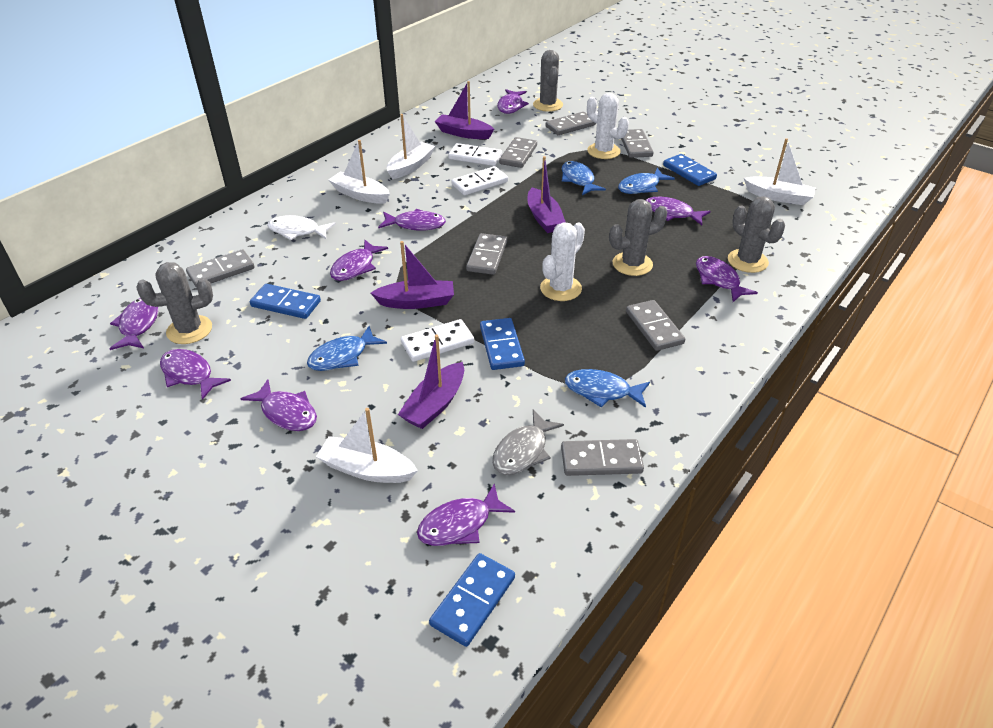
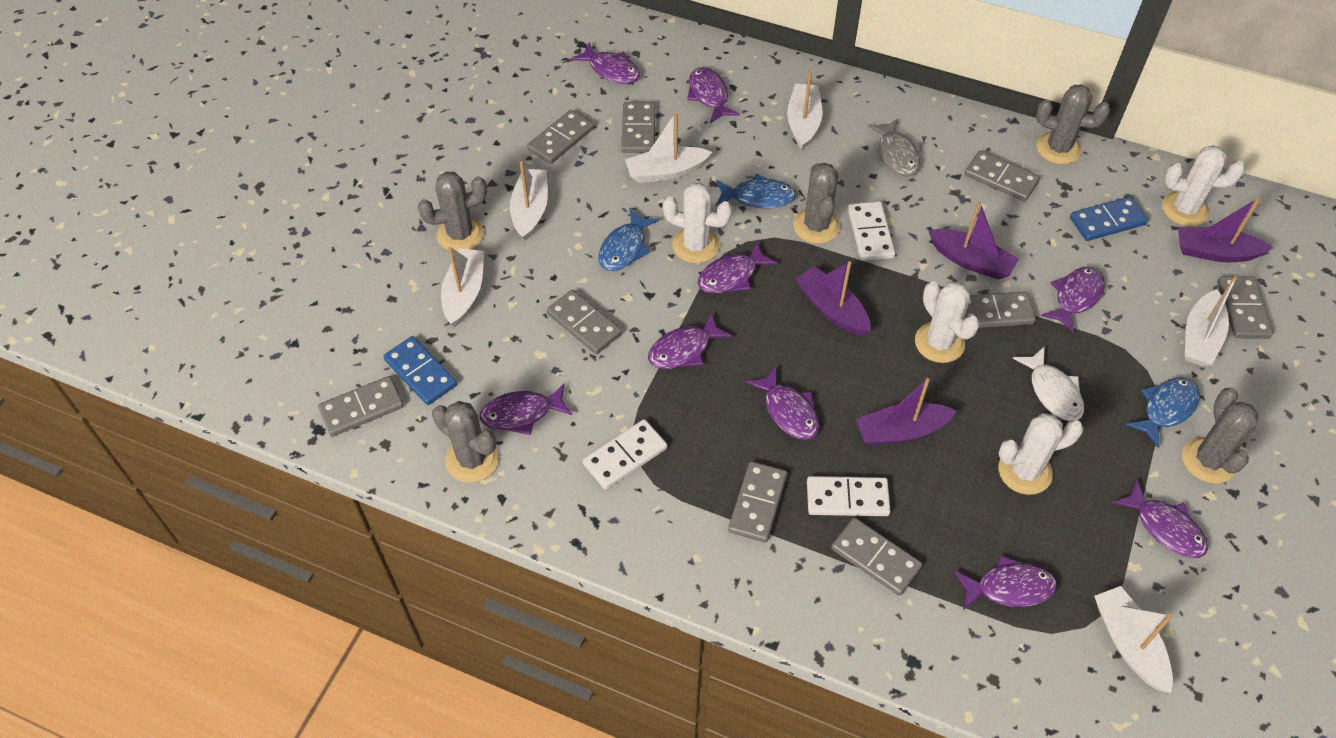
blue domino: 4 -> 2
blue fish: 4 -> 3
grey cactus: 4 -> 5
grey domino: 7 -> 9
white boat: 4 -> 6
white cactus: 2 -> 4

